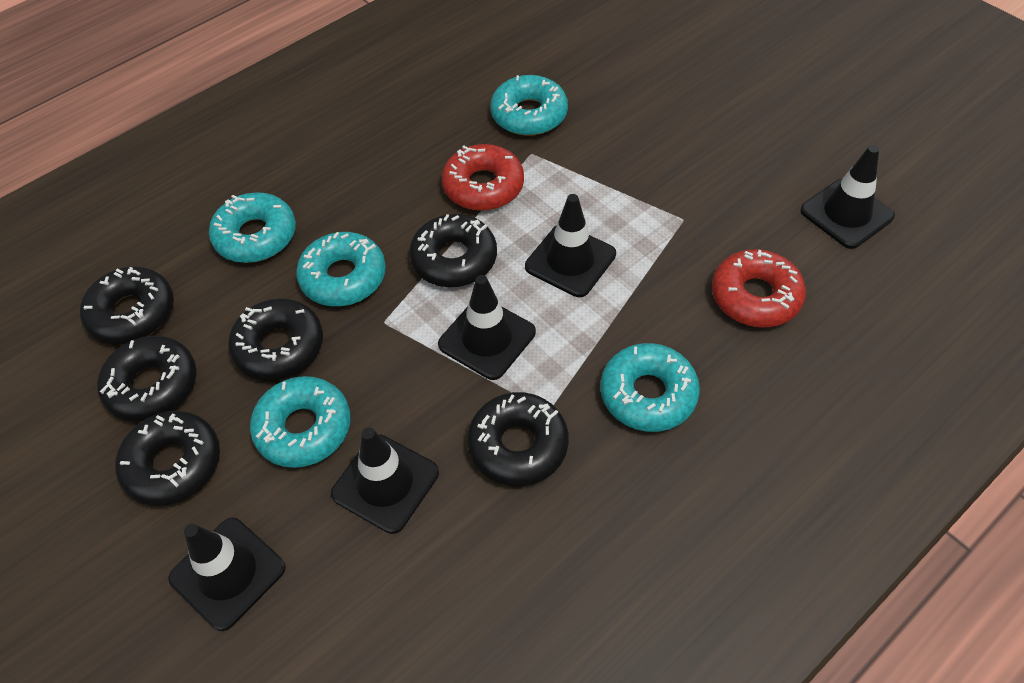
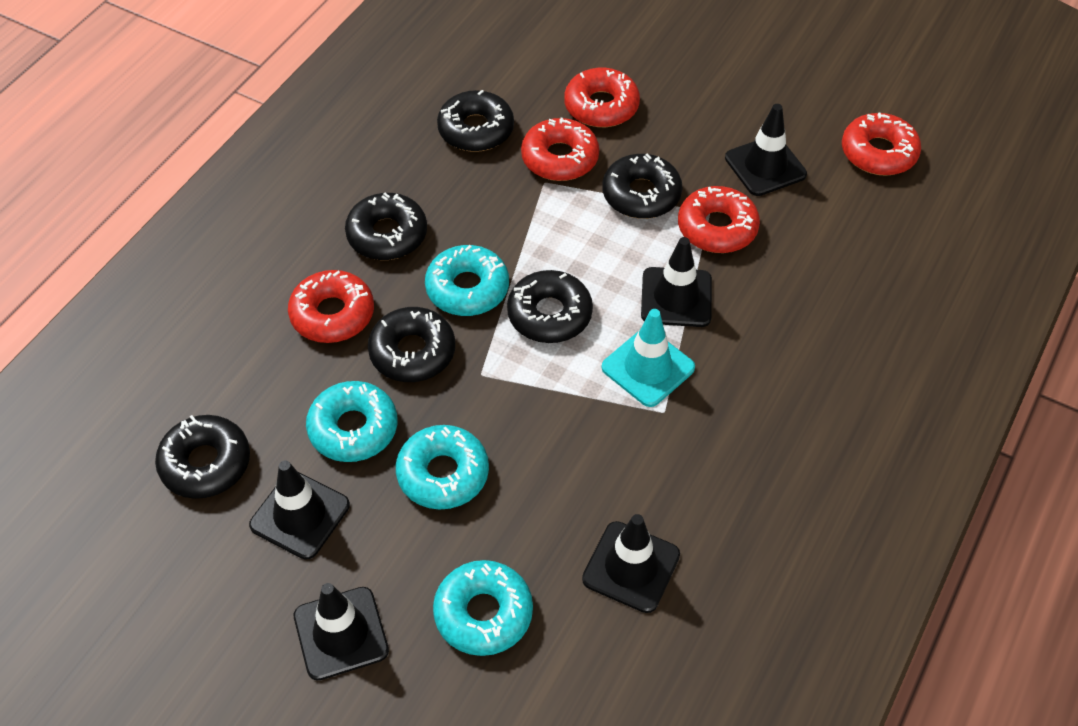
red donut: 2 -> 5
turquoise donut: 5 -> 4
turquoise traffic cone: 0 -> 1

